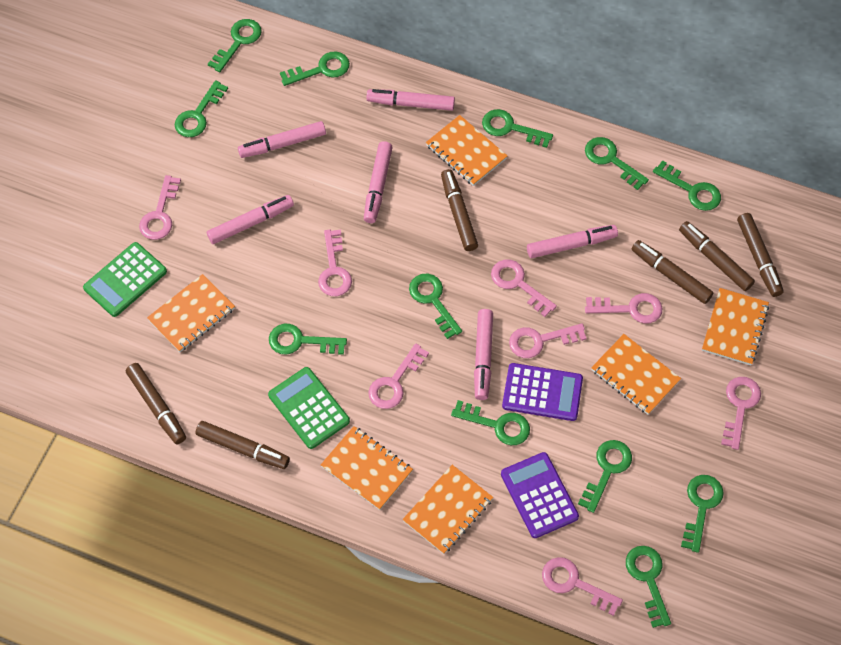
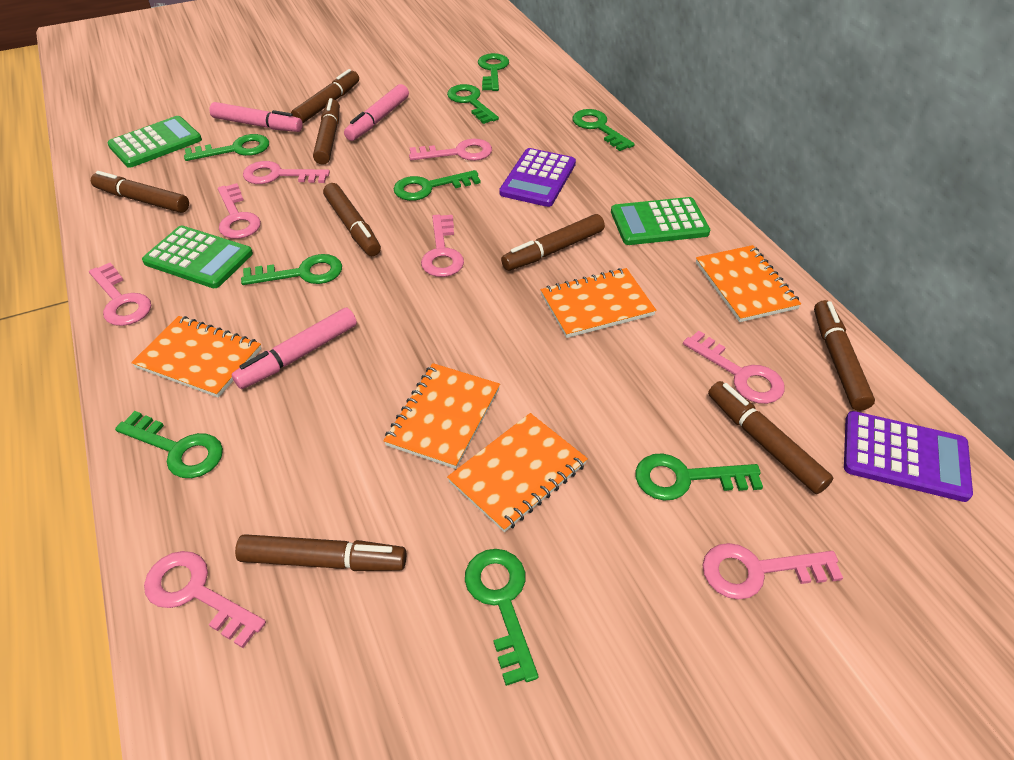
brown marker: 6 -> 8
green calculator: 2 -> 3
green key: 12 -> 9
orange notebook: 6 -> 5
pink marker: 6 -> 3

